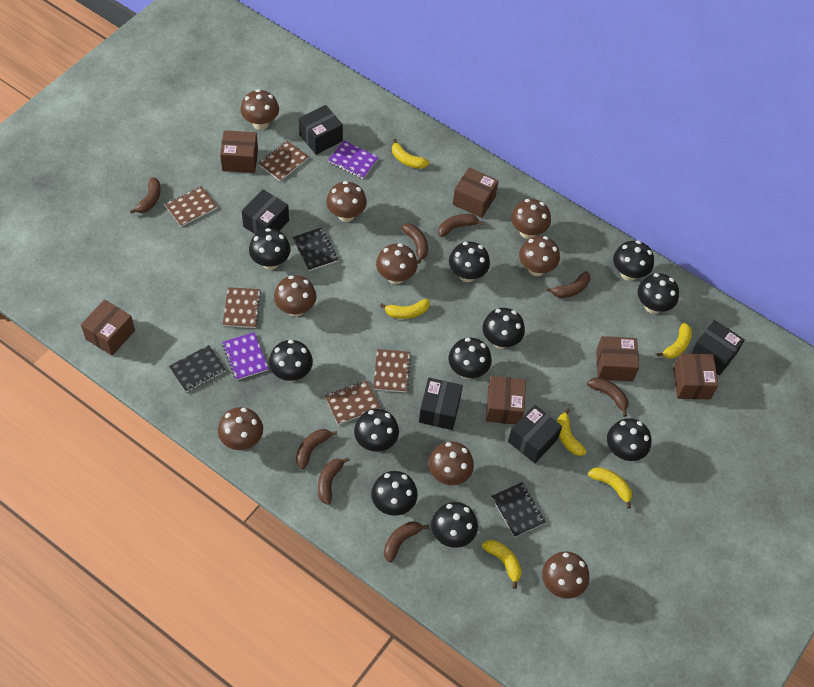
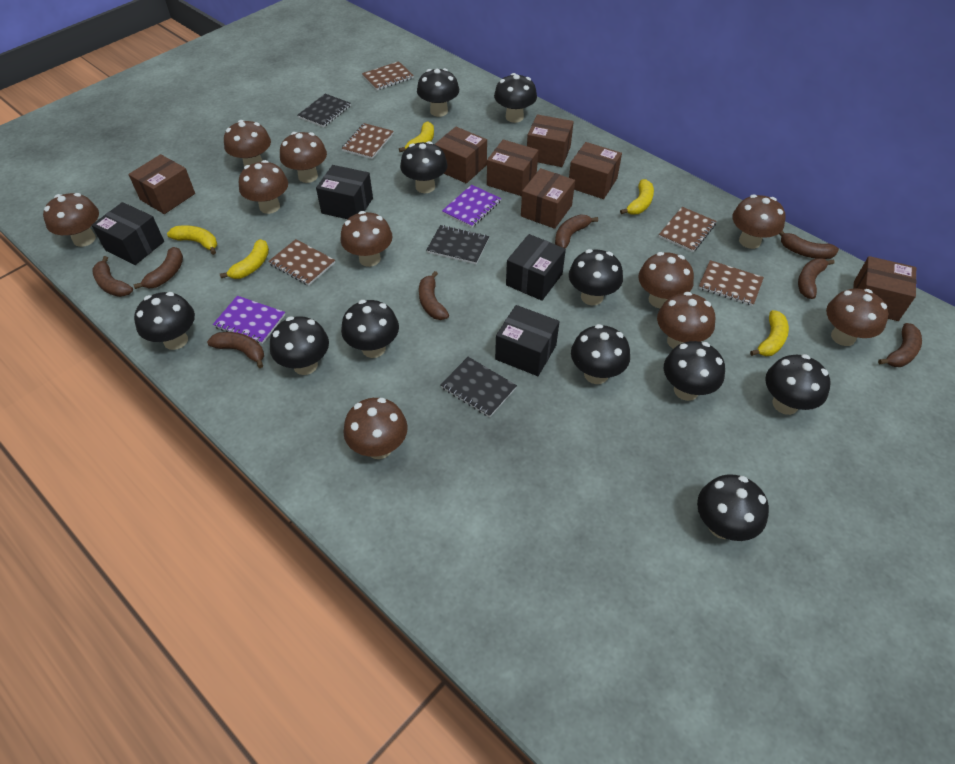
black box: 5 -> 4
brown box: 6 -> 7
brown mushroom: 9 -> 10
yellow banana: 6 -> 5

